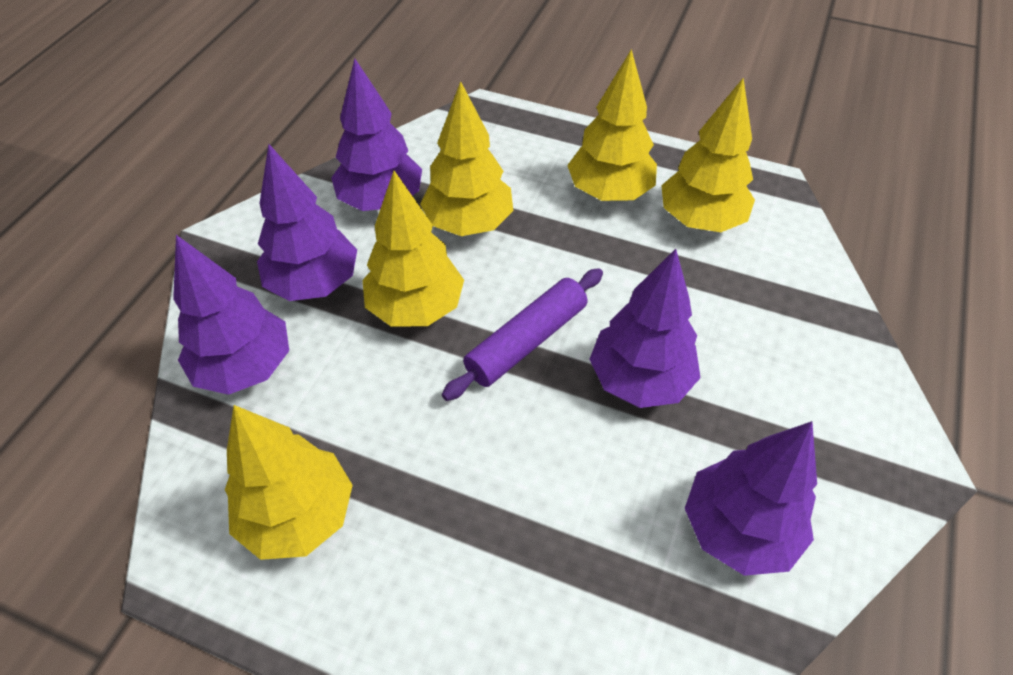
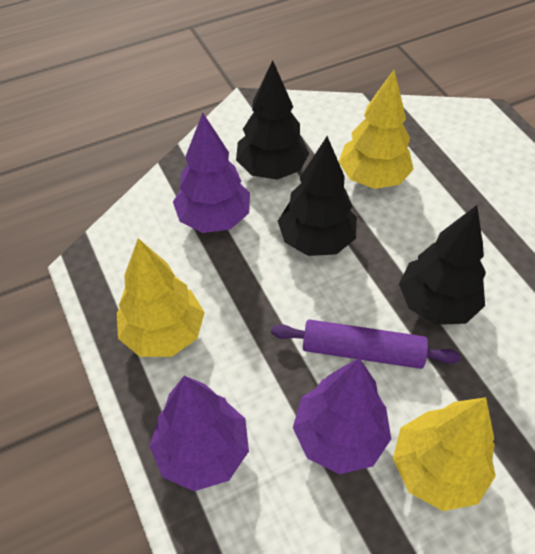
black tree: 0 -> 3
purple tree: 5 -> 3
yellow tree: 5 -> 3

